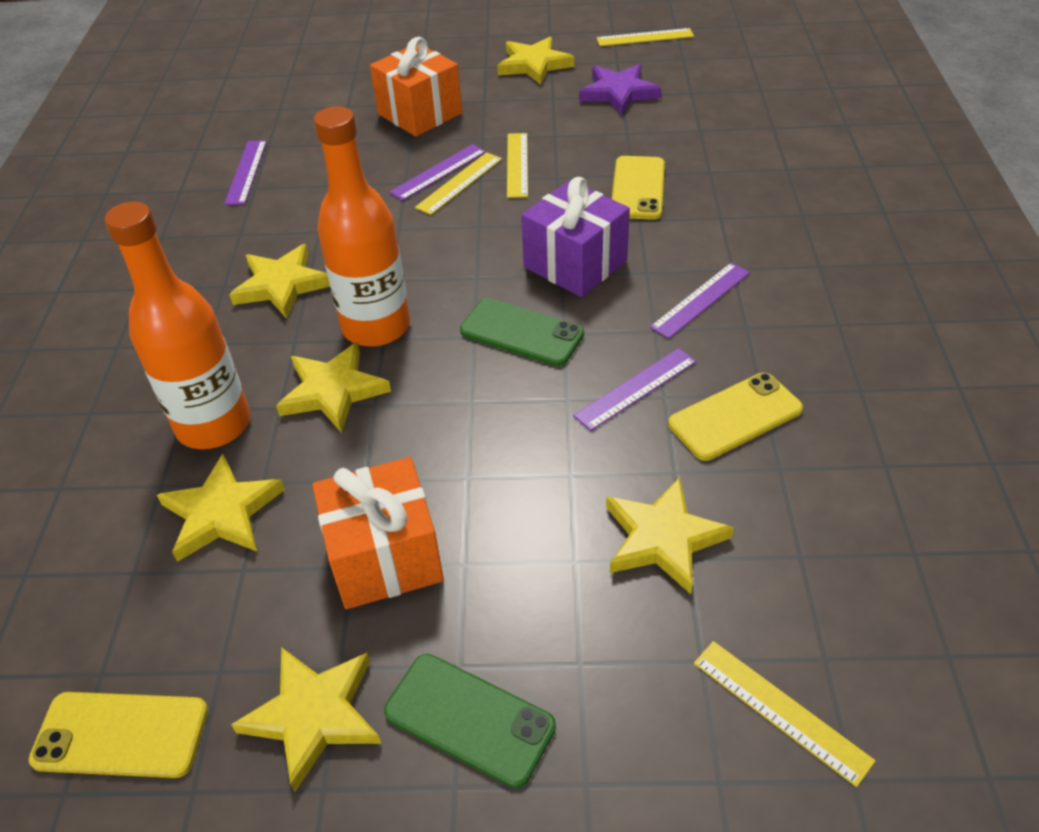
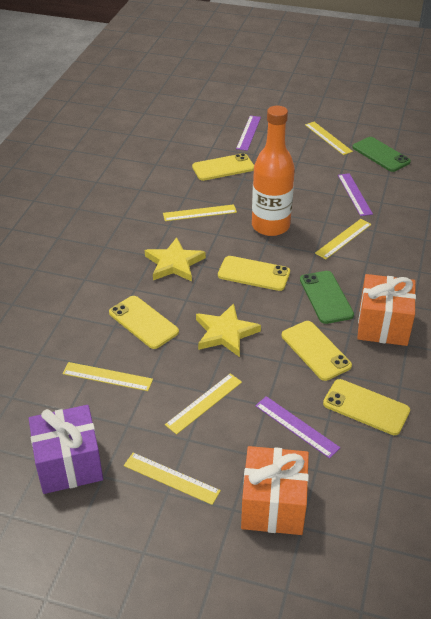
orange bottle: 2 -> 1
purple ruler: 4 -> 3
purple star: 1 -> 0
yellow phone: 3 -> 5
yellow ruler: 4 -> 6
yellow star: 6 -> 2

